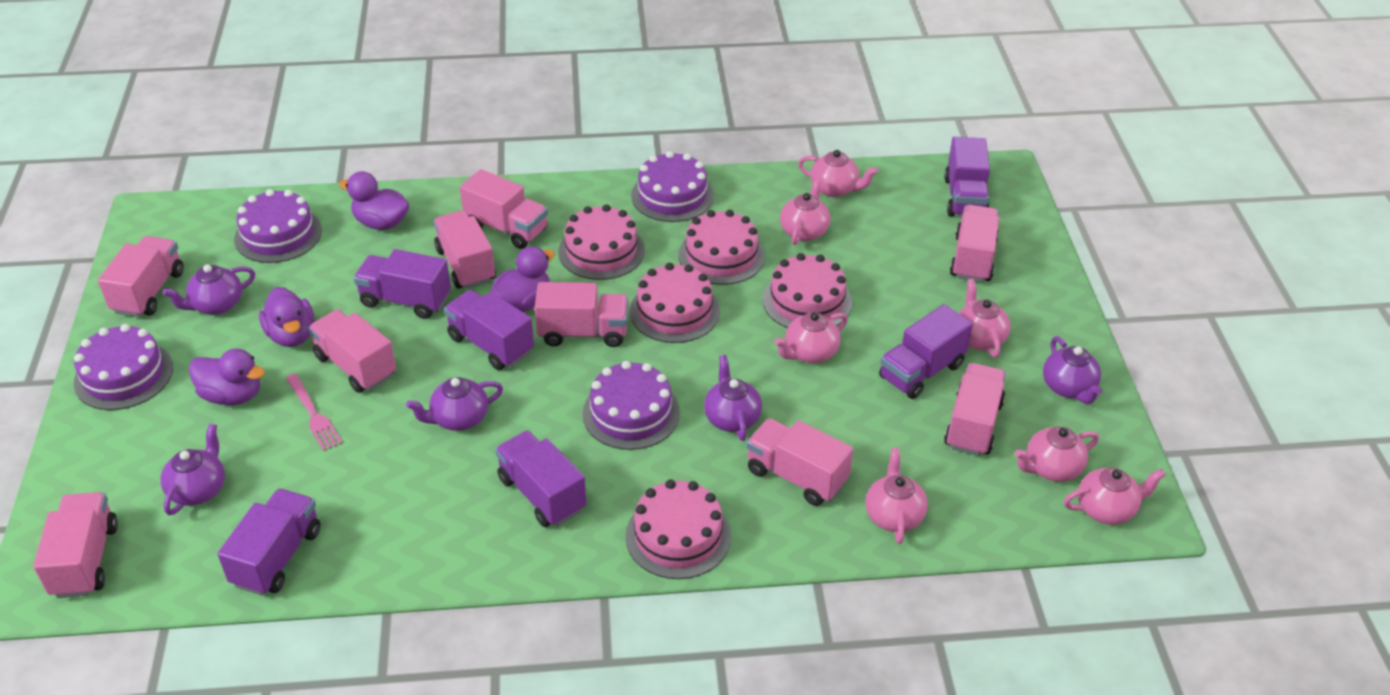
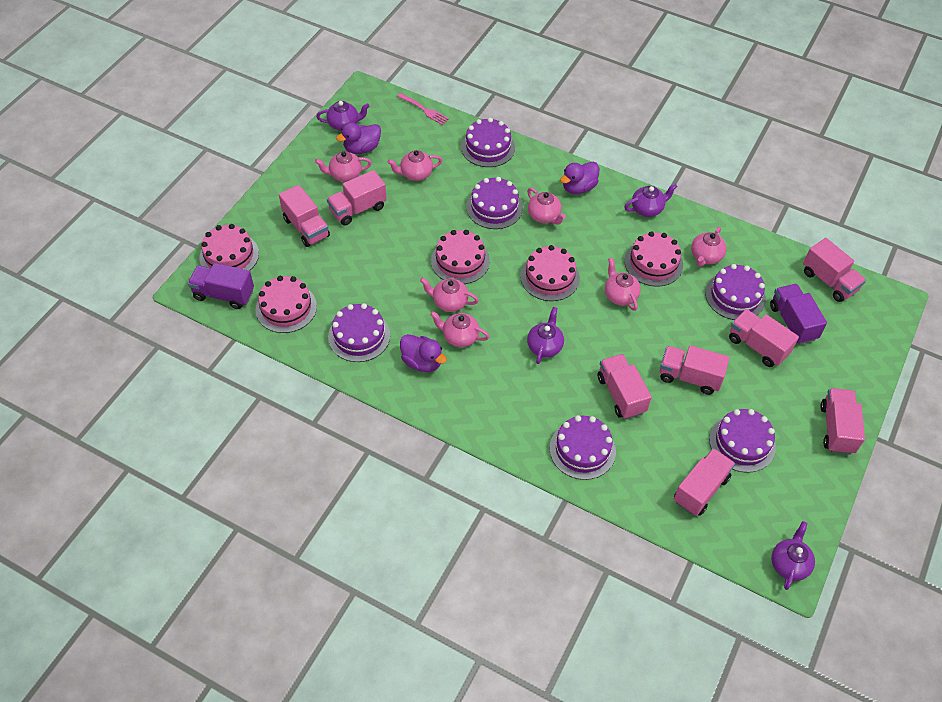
pink truck: 9 -> 8
purple cake: 4 -> 6
purple duck: 4 -> 3
purple teapot: 5 -> 4
purple truck: 6 -> 2

